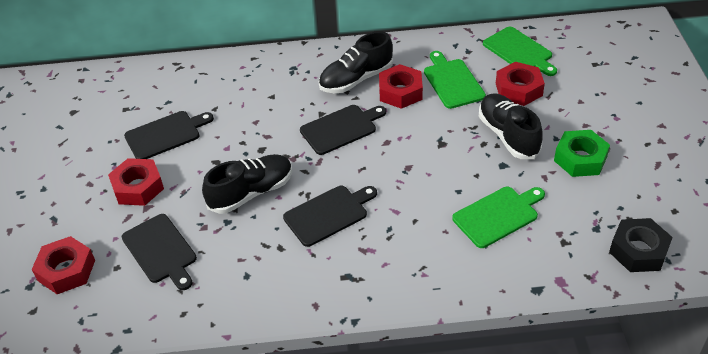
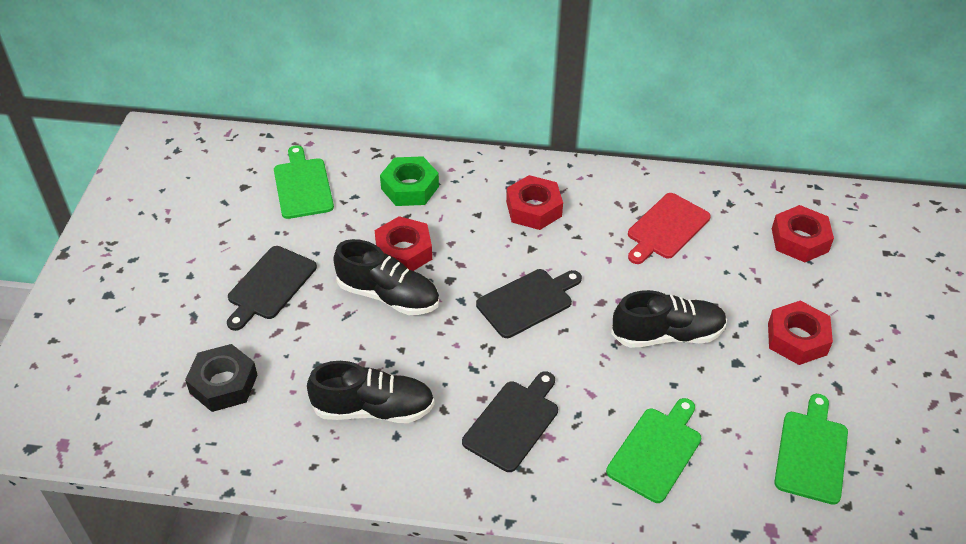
black cutting board: 4 -> 3
red cutting board: 0 -> 1

